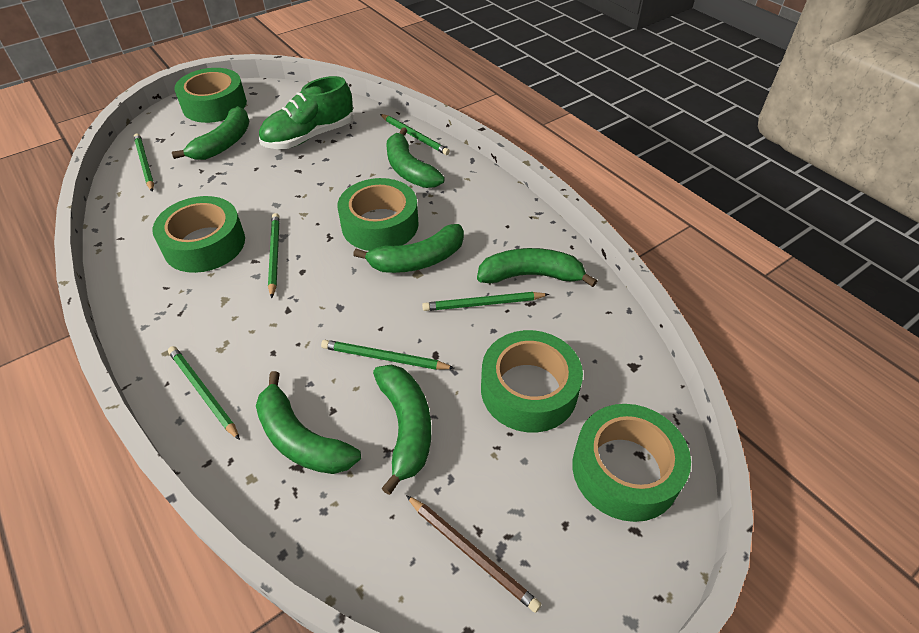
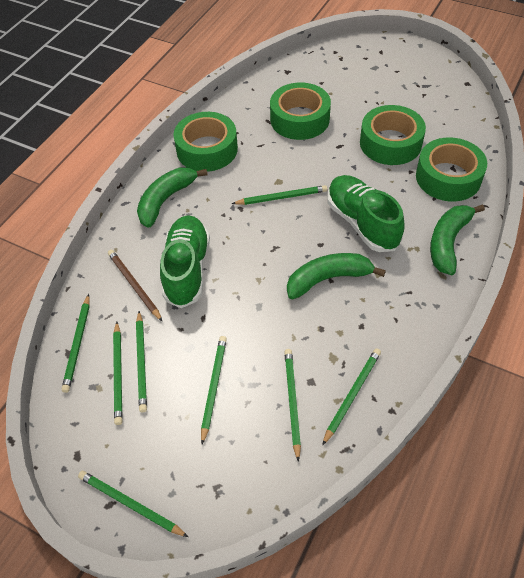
green banana: 6 -> 3
green pencil: 6 -> 8
green shoe: 1 -> 2
green tape: 5 -> 4

